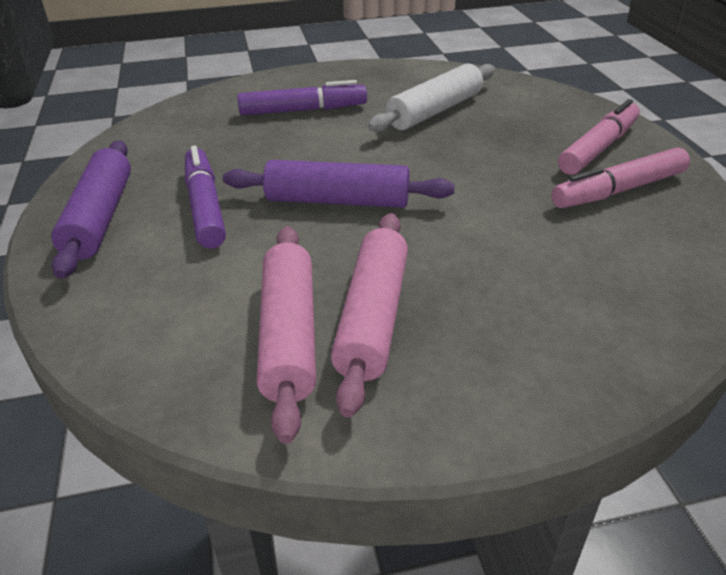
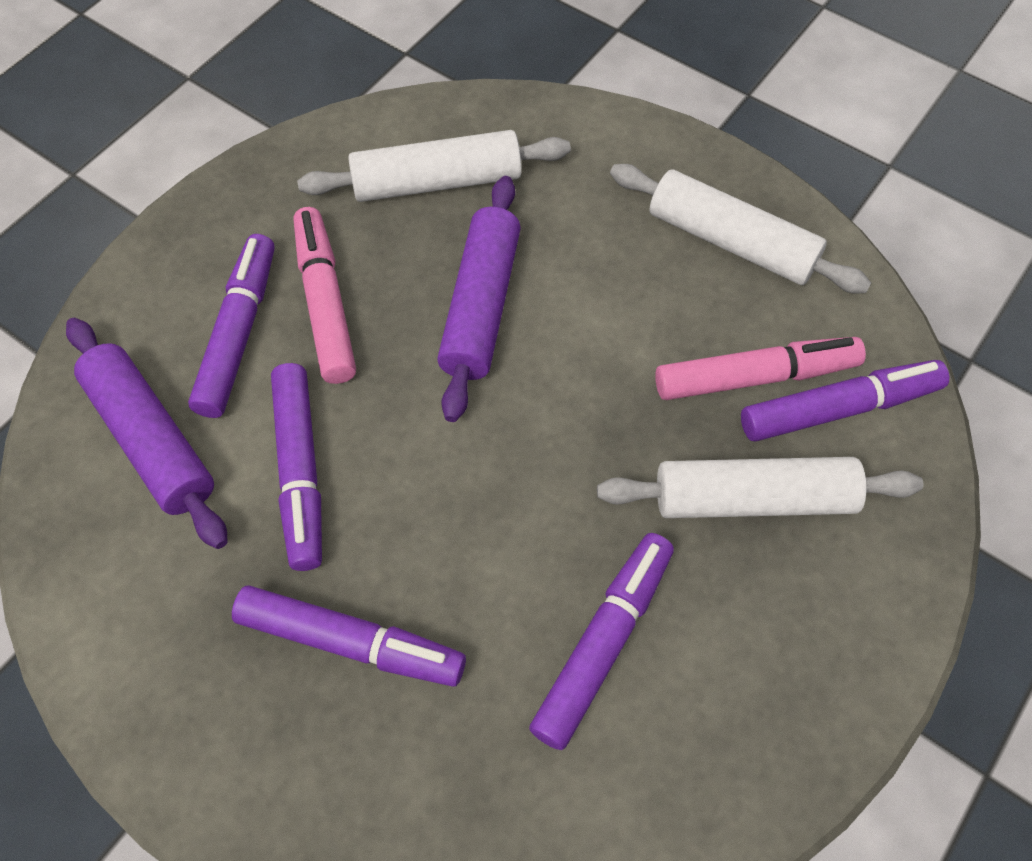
pink rolling pin: 2 -> 0
purple marker: 2 -> 5
white rolling pin: 1 -> 3

